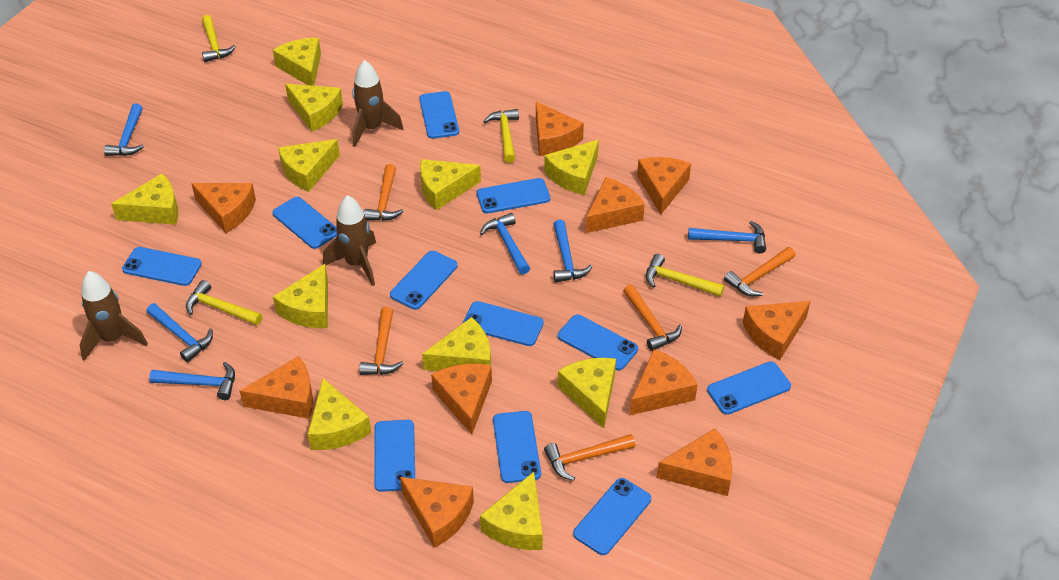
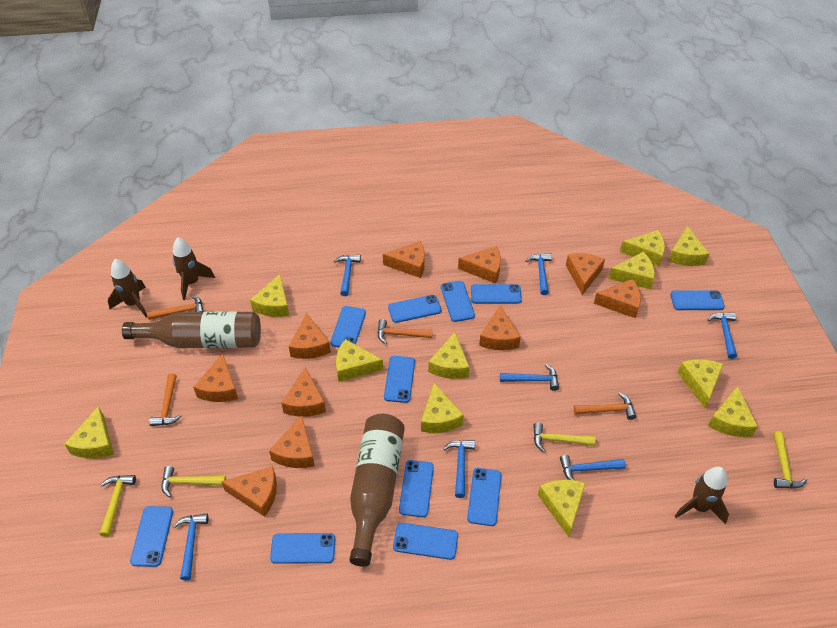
blue hammer: 6 -> 7
brown bottle: 0 -> 2
orange hammer: 5 -> 4

